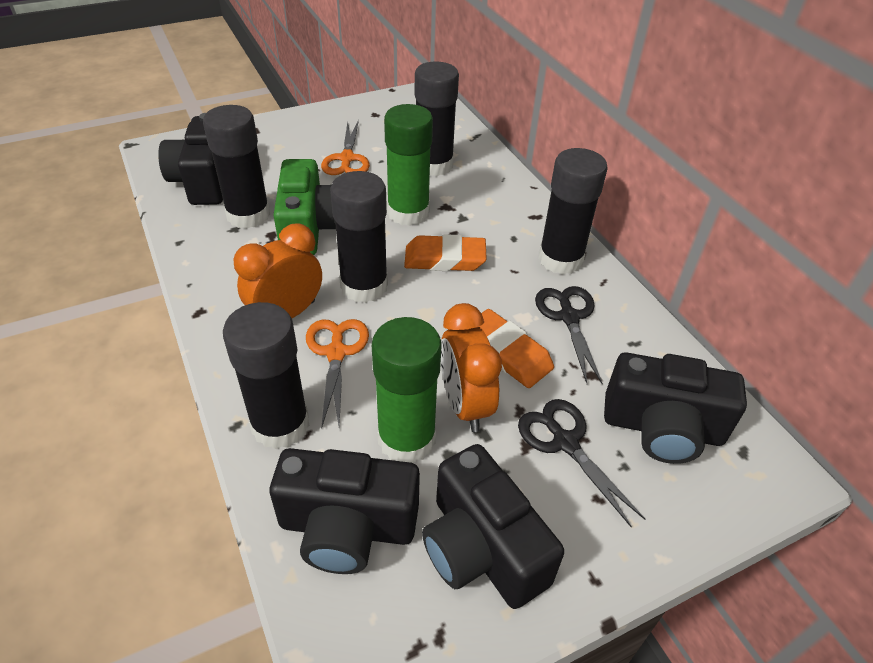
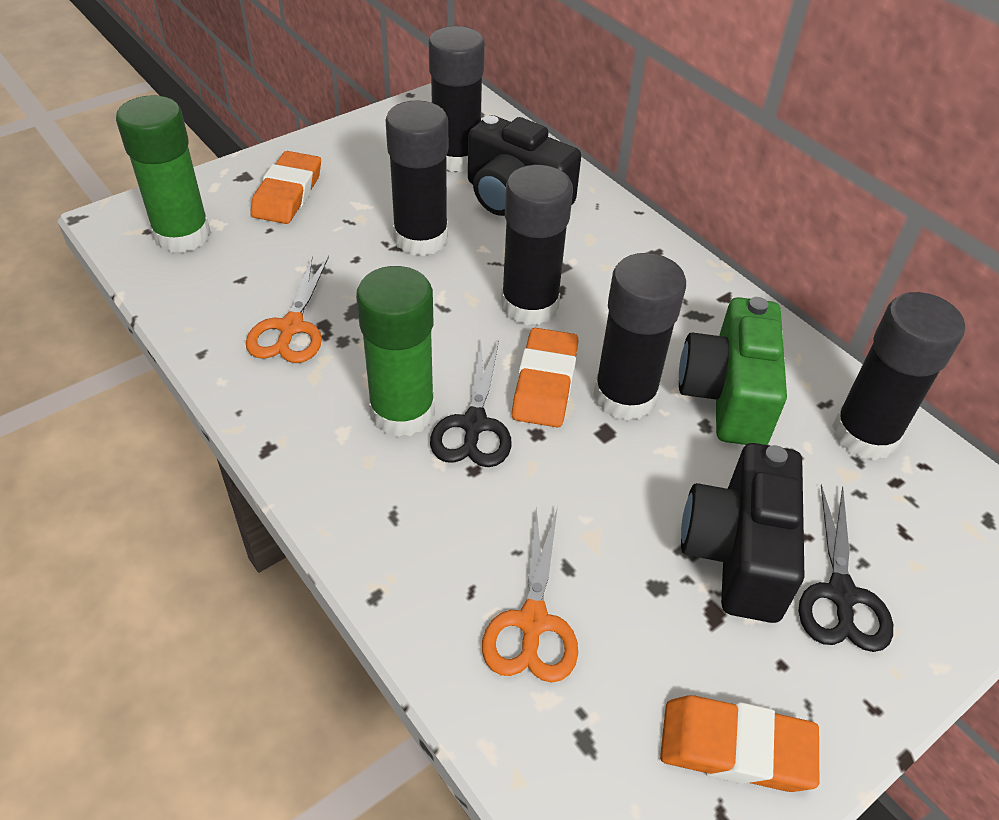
black camera: 4 -> 2
orange clock: 2 -> 0
orange eraser: 2 -> 3

